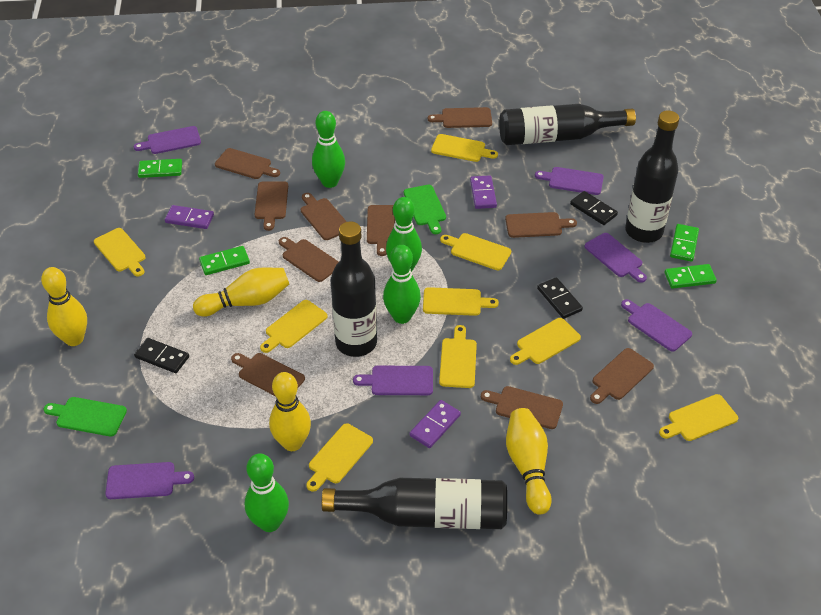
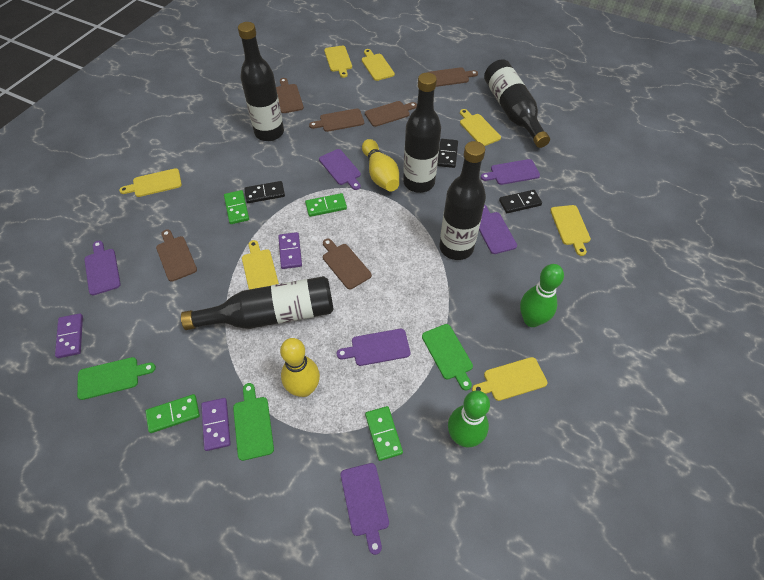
black bottle: 4 -> 5
brown cutting board: 10 -> 6
green bowling pin: 4 -> 2
green cutting board: 2 -> 3
yellow bowling pin: 4 -> 2
yellow cutting board: 9 -> 7

